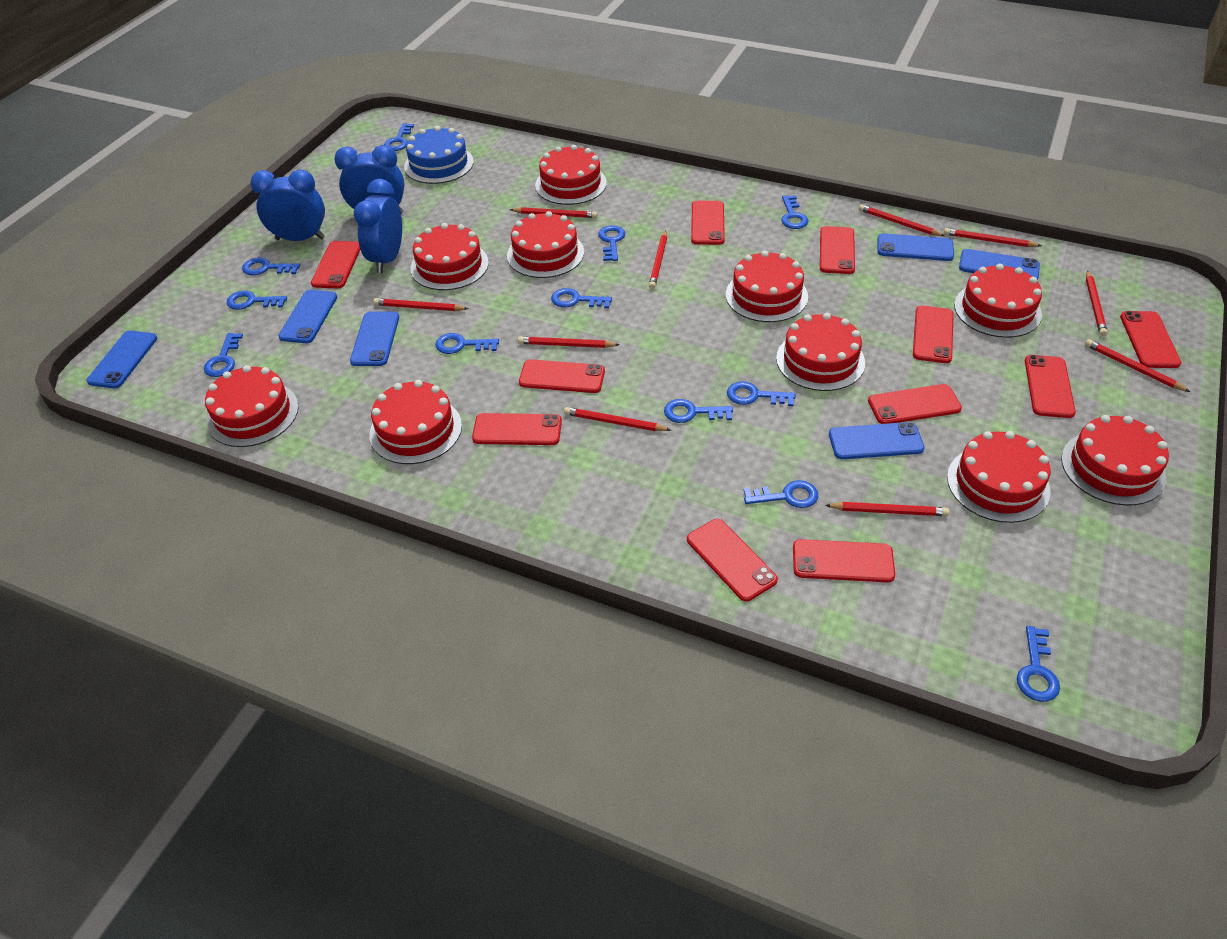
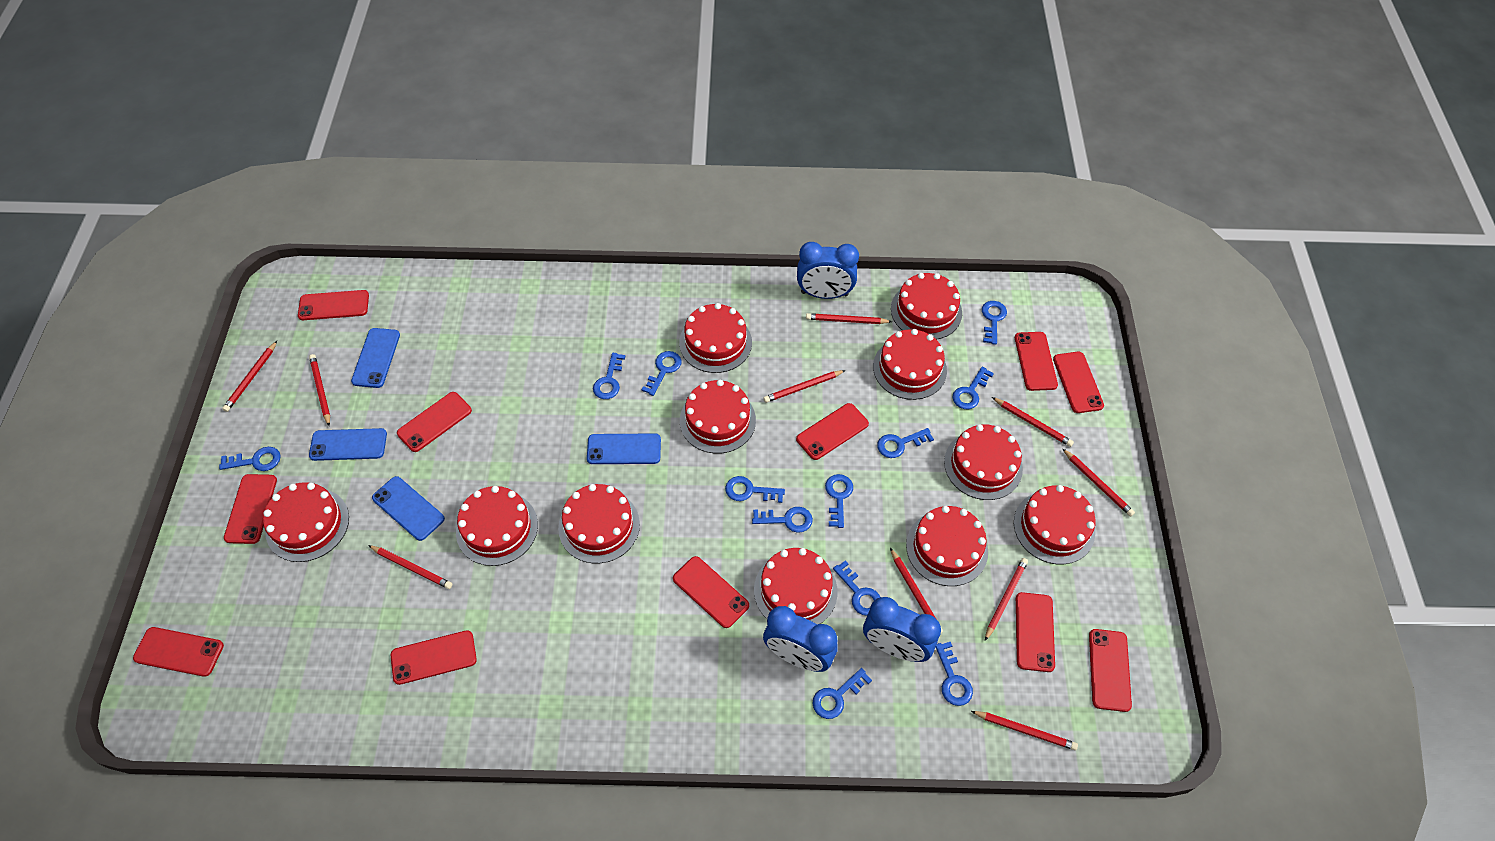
blue cake: 1 -> 0
blue phone: 6 -> 4
red cake: 10 -> 11

